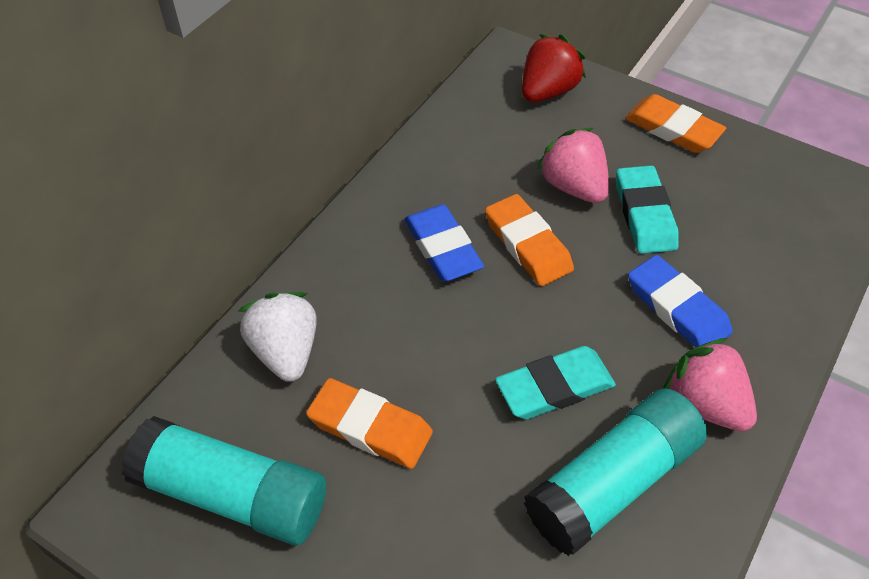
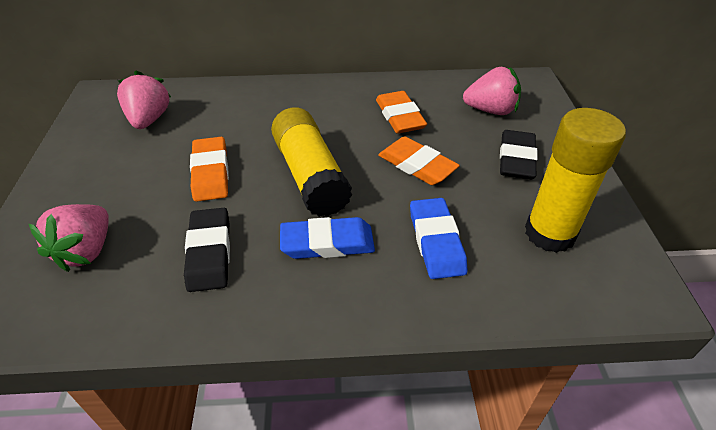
black eraser: 0 -> 2
pink strawberry: 2 -> 3
red strawberry: 1 -> 0
turquoise eraser: 2 -> 0
turquoise glue stick: 2 -> 0
white strawberry: 1 -> 0
yellow glue stick: 0 -> 2

